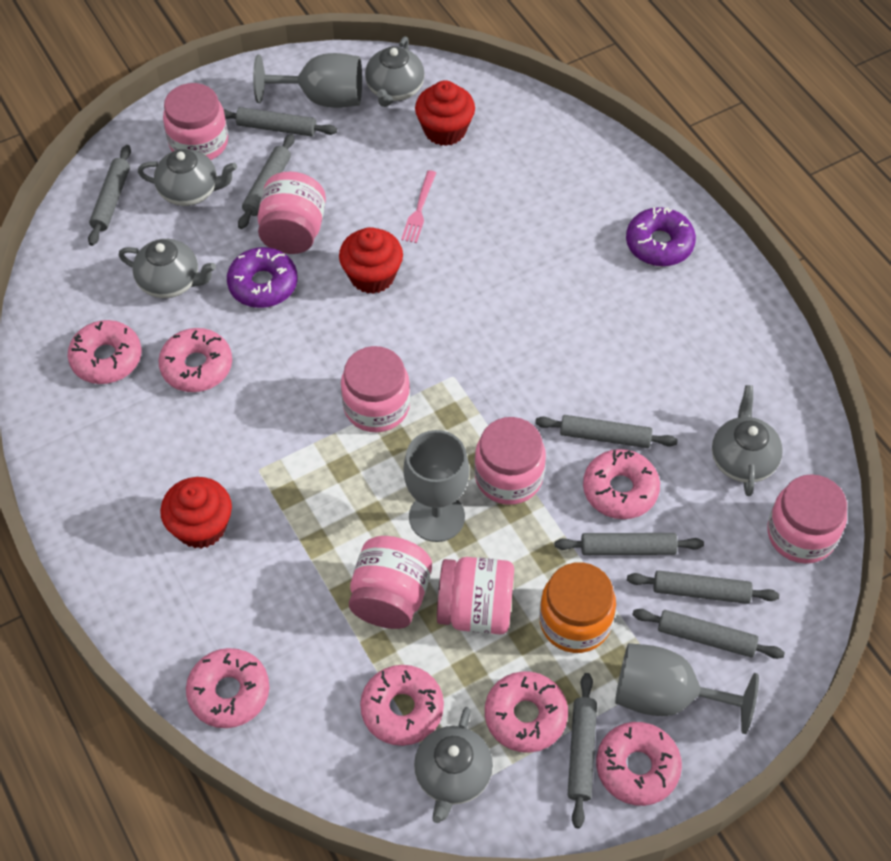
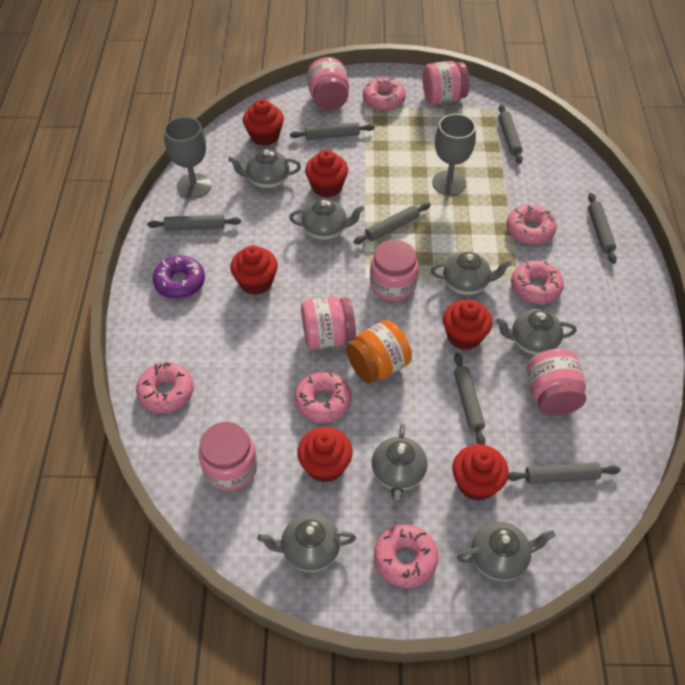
grey goblet: 3 -> 2
grey rolling pin: 8 -> 7
grey teapot: 5 -> 7
pink donut: 7 -> 6
pink fork: 1 -> 0
pink jar: 7 -> 6
purple donut: 2 -> 1
red cupcake: 3 -> 6

